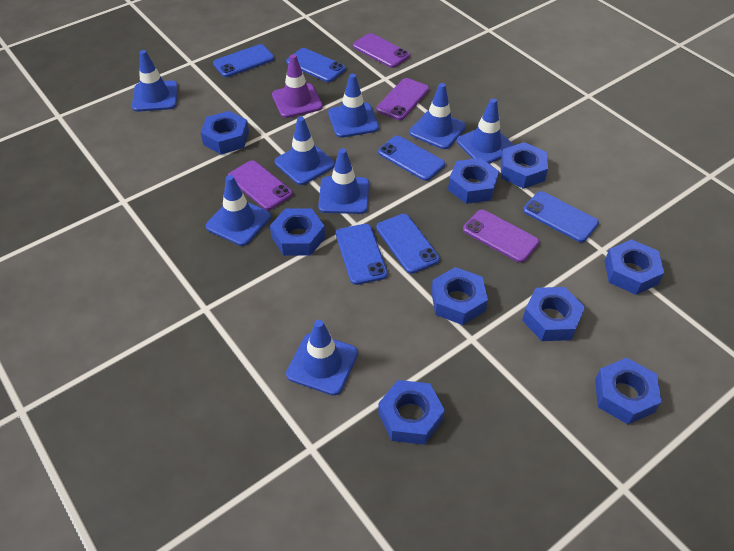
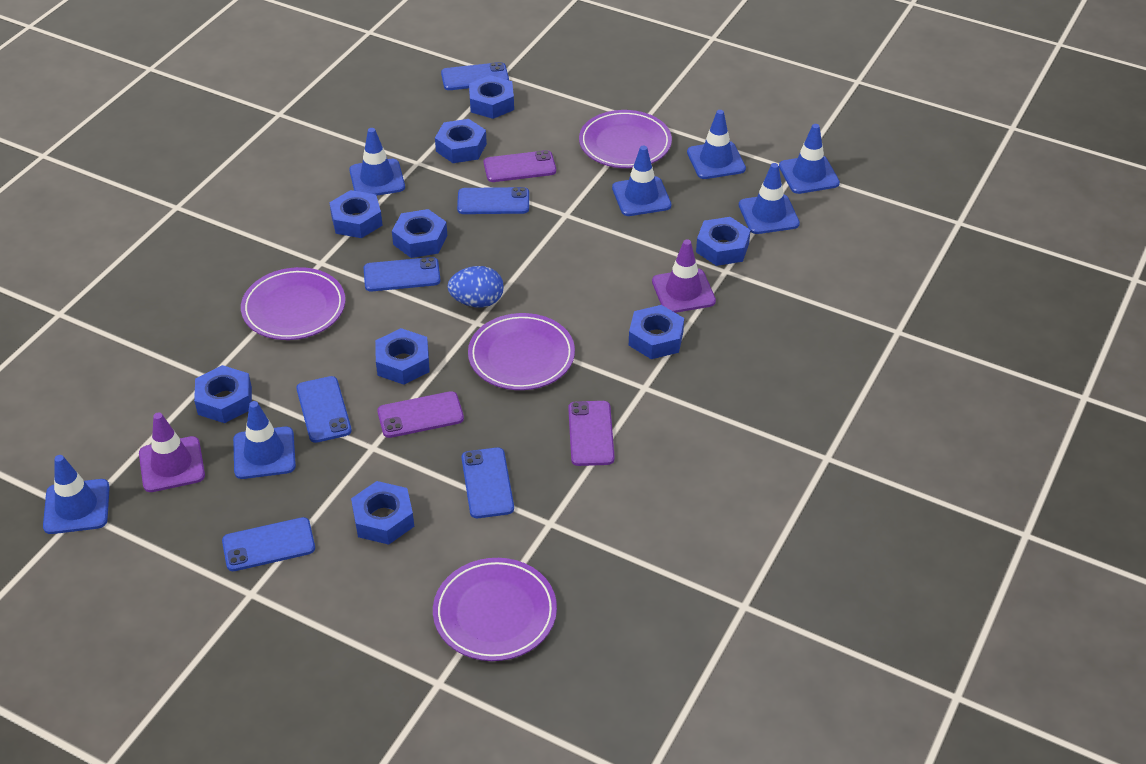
blue egg: 0 -> 1
blue traffic cone: 8 -> 7
purple phone: 4 -> 3
purple plate: 0 -> 4
purple traffic cone: 1 -> 2

